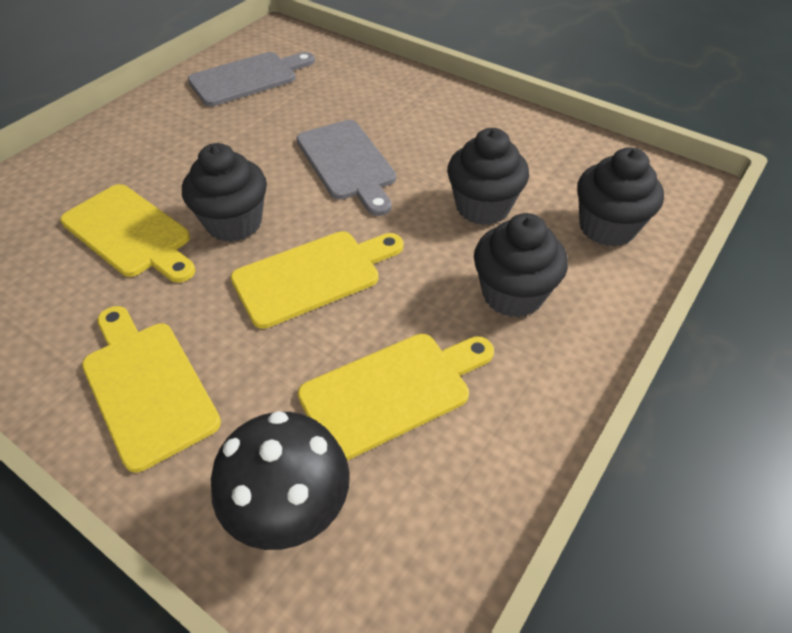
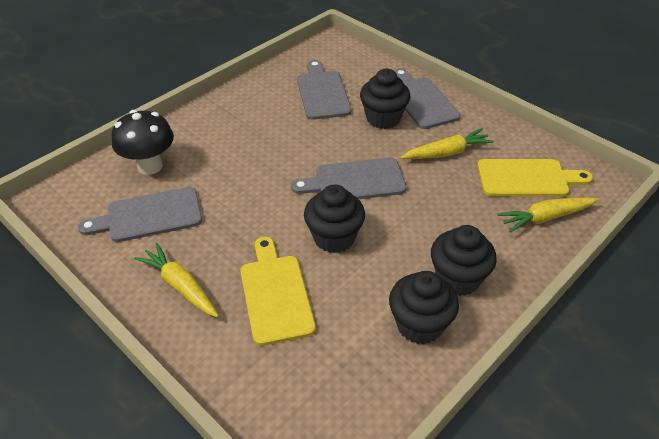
grey cutting board: 2 -> 4
yellow carrot: 0 -> 3
yellow cutting board: 4 -> 2

